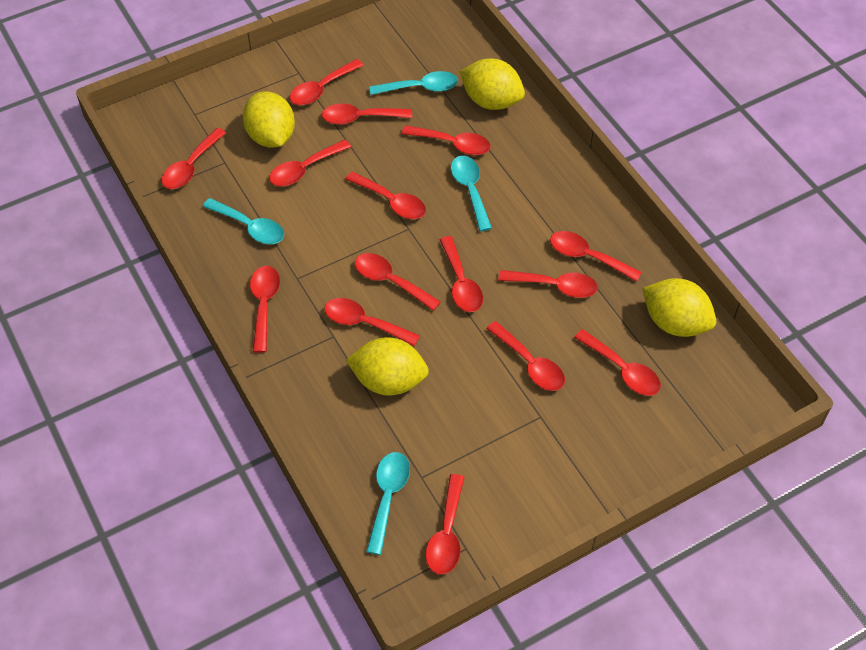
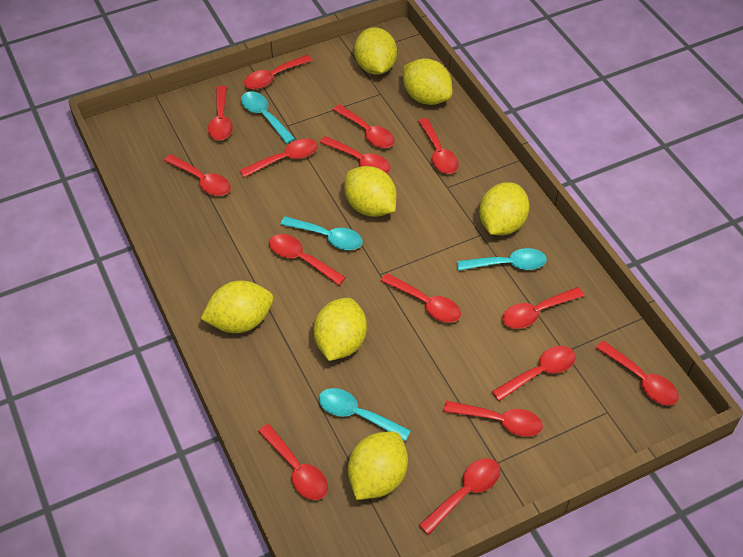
yellow lemon: 4 -> 7

